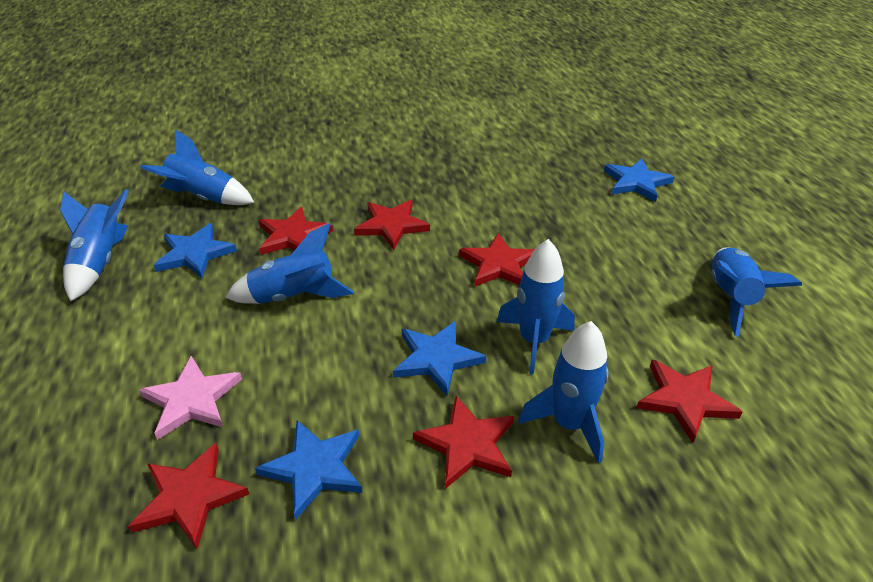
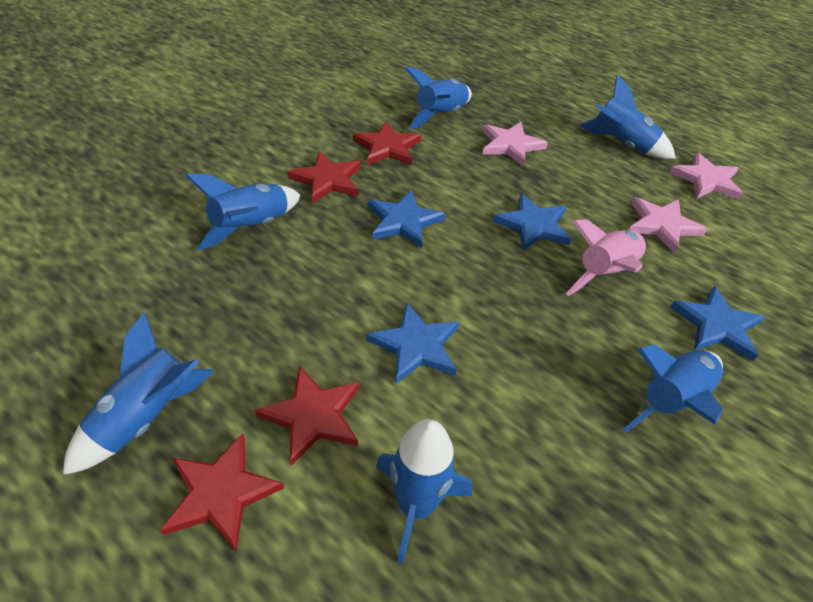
pink rocket: 0 -> 1
pink star: 1 -> 3
red star: 6 -> 4

